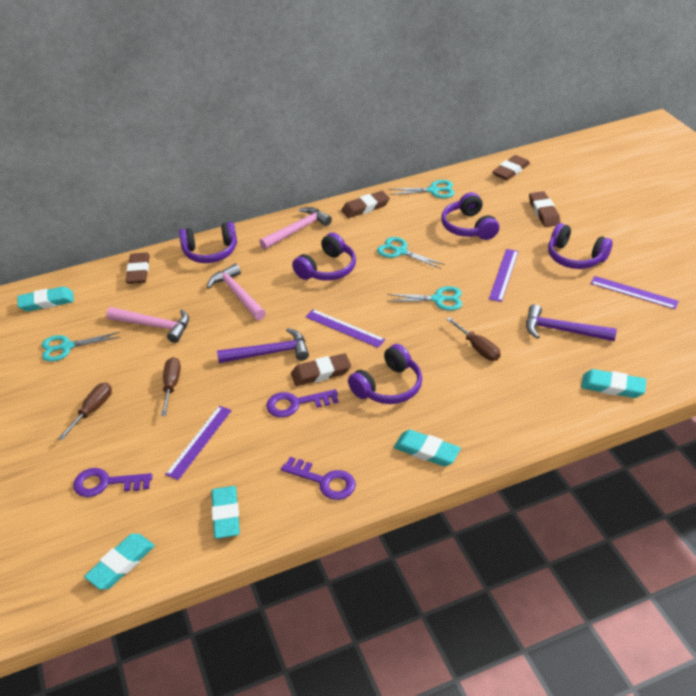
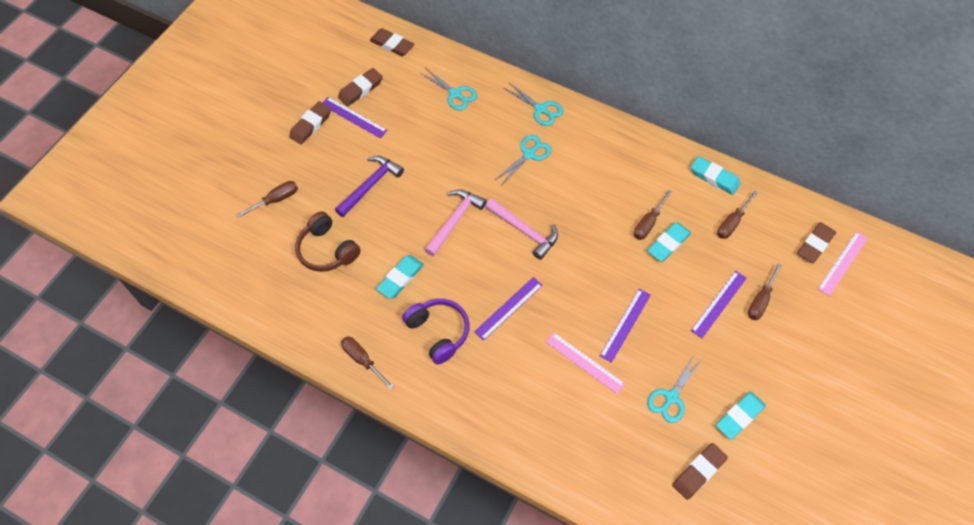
brown headphones: 0 -> 1
brown screwdriver: 3 -> 5
pink hammer: 3 -> 2
pink ruler: 0 -> 2
purple hammer: 2 -> 1
purple headphones: 5 -> 1
purple key: 3 -> 0
turquoise eraser: 5 -> 4

